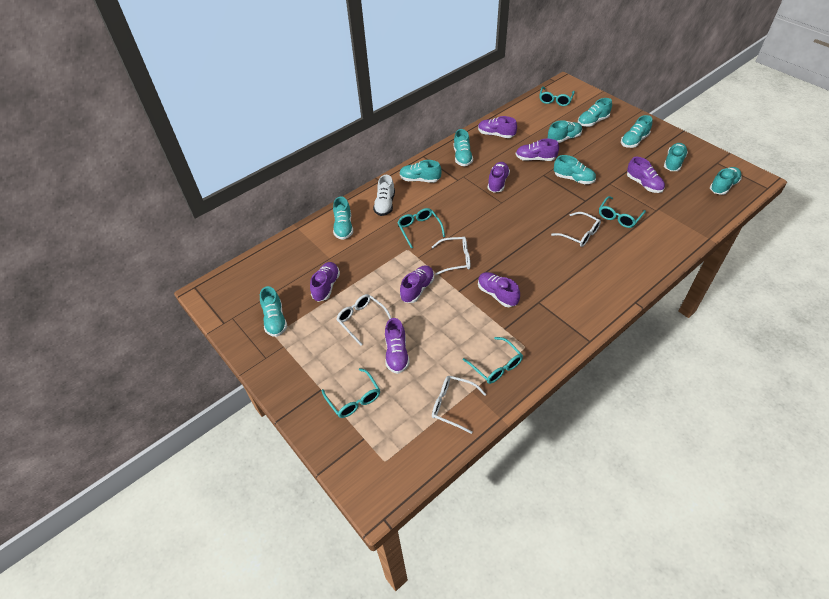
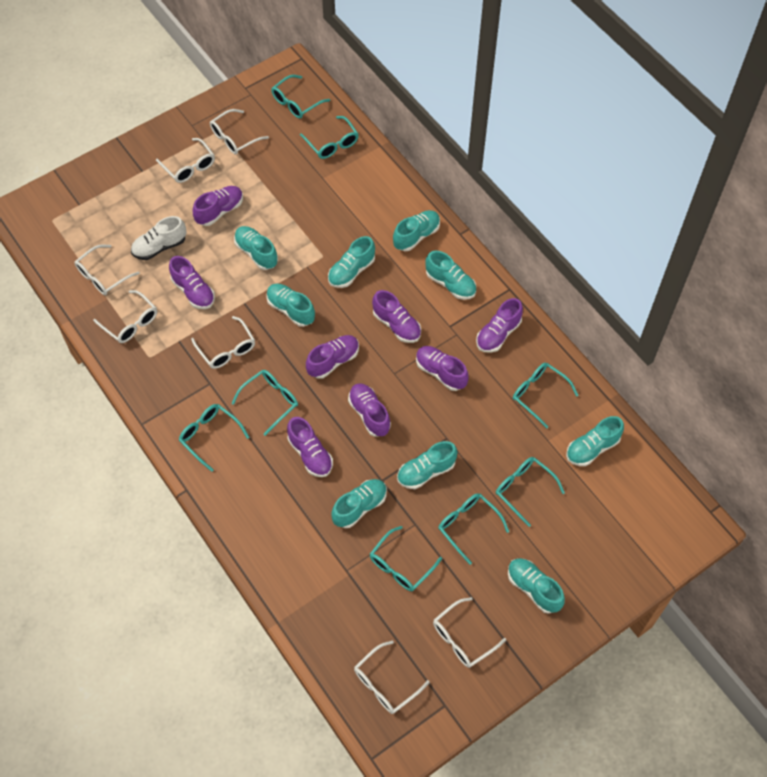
turquoise glasses: 5 -> 8
turquoise shoe: 10 -> 9
white glasses: 4 -> 7

